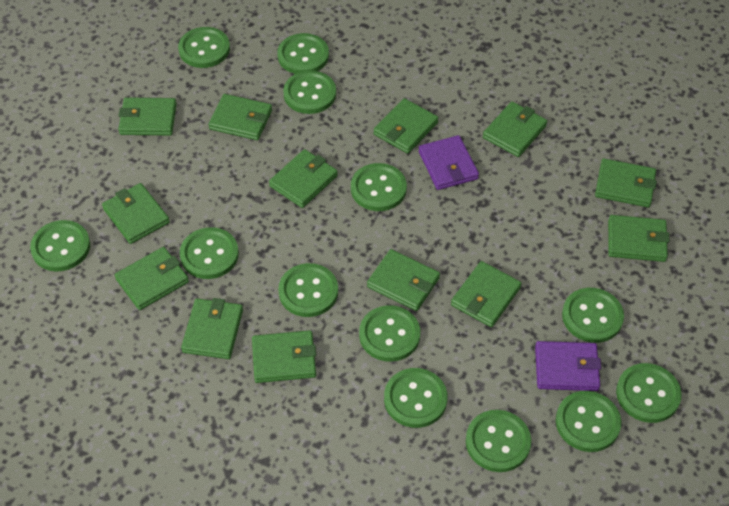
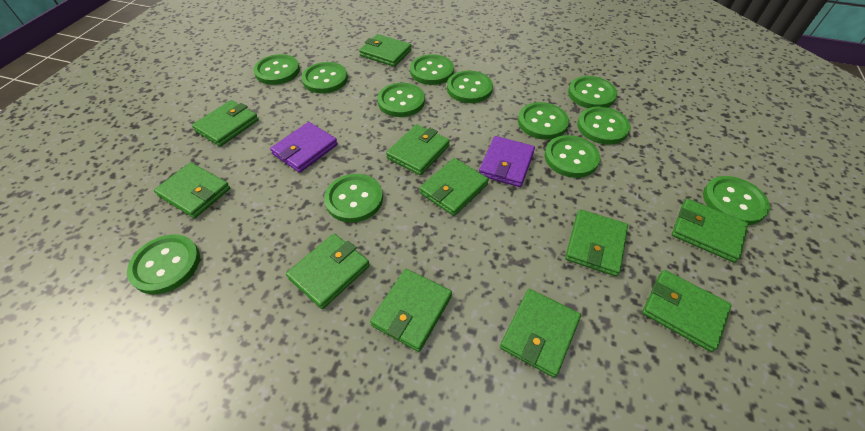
green button: 13 -> 12
green wallet: 13 -> 11

